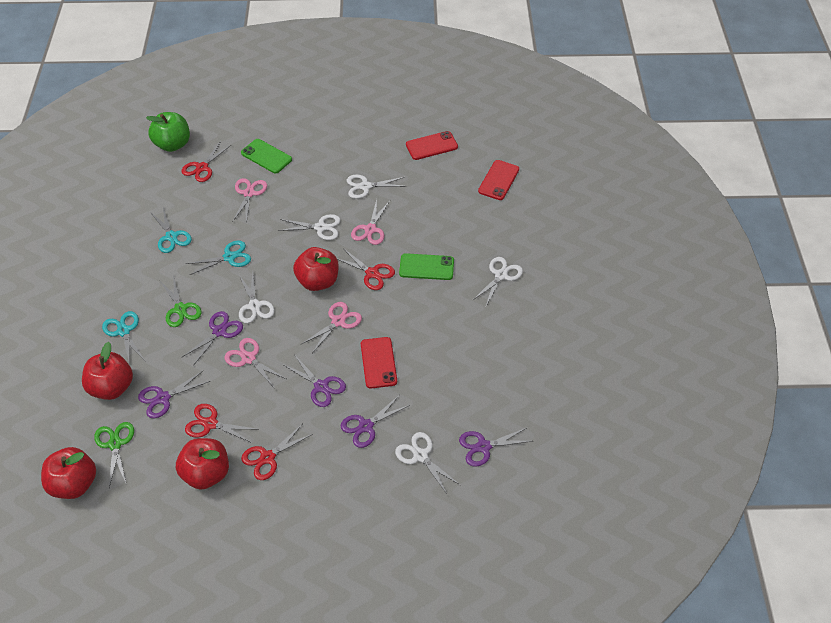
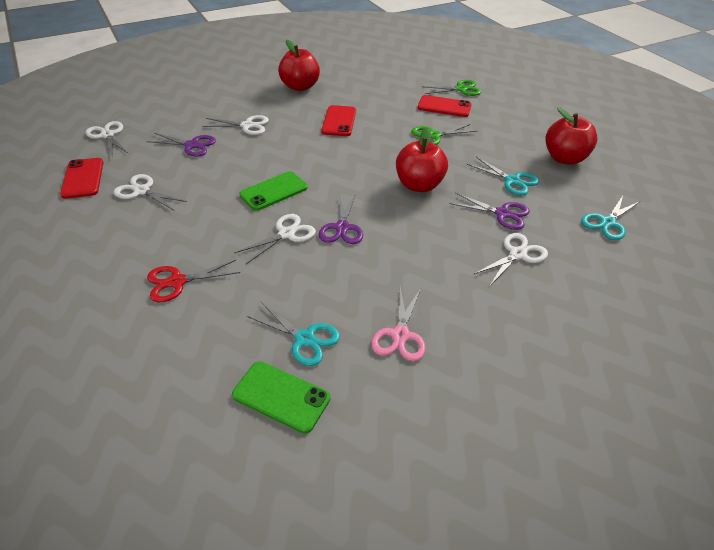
green apple: 1 -> 0
pink scissors: 4 -> 1
purple scissors: 5 -> 3
red apple: 4 -> 3
red scissors: 4 -> 1

